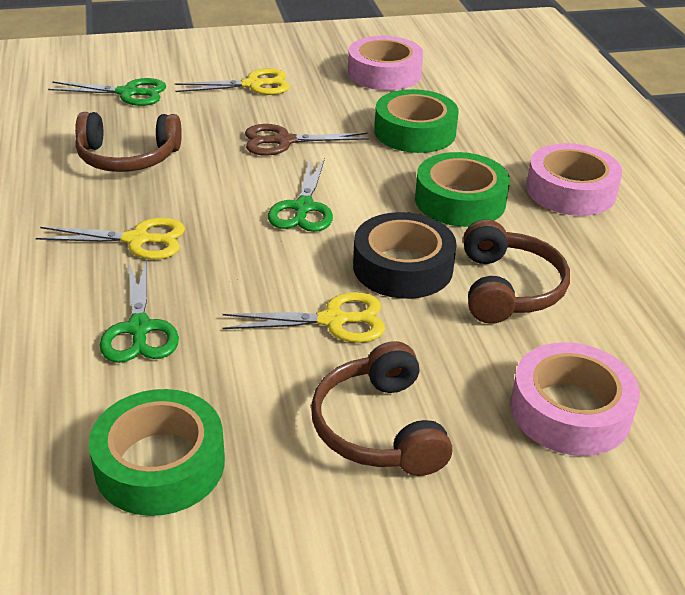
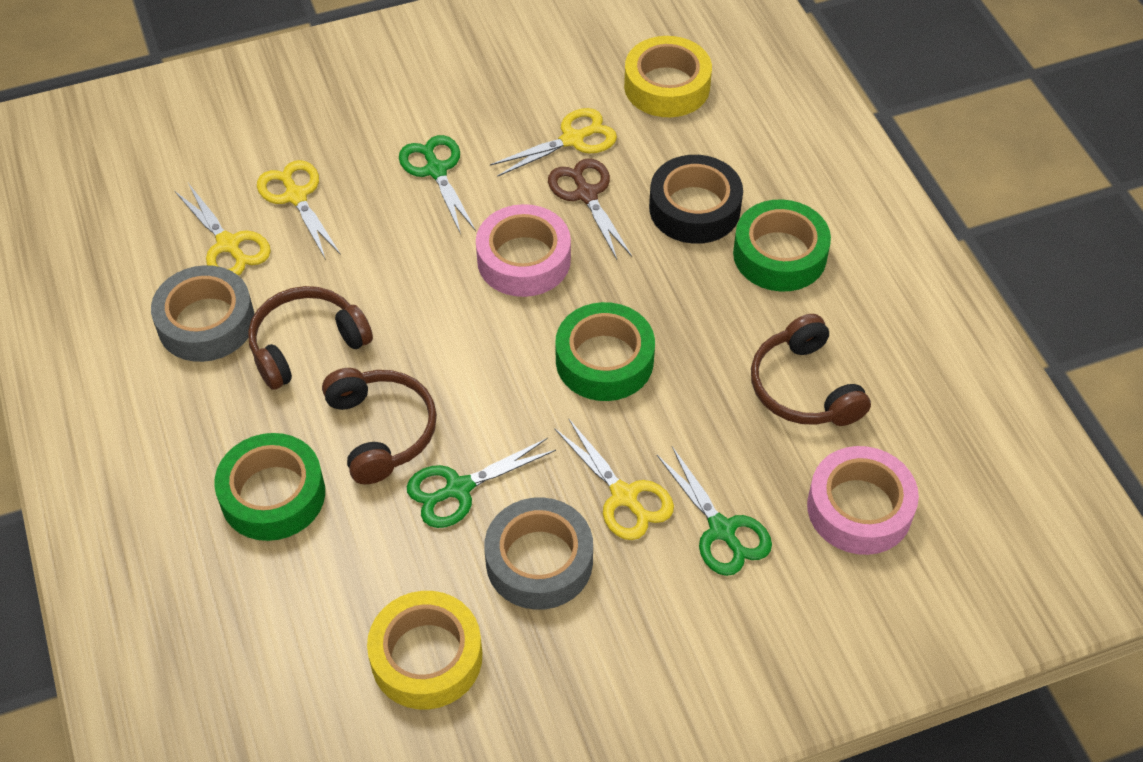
grey tape: 0 -> 2
pink tape: 3 -> 2
yellow scissors: 3 -> 4
yellow tape: 0 -> 2

